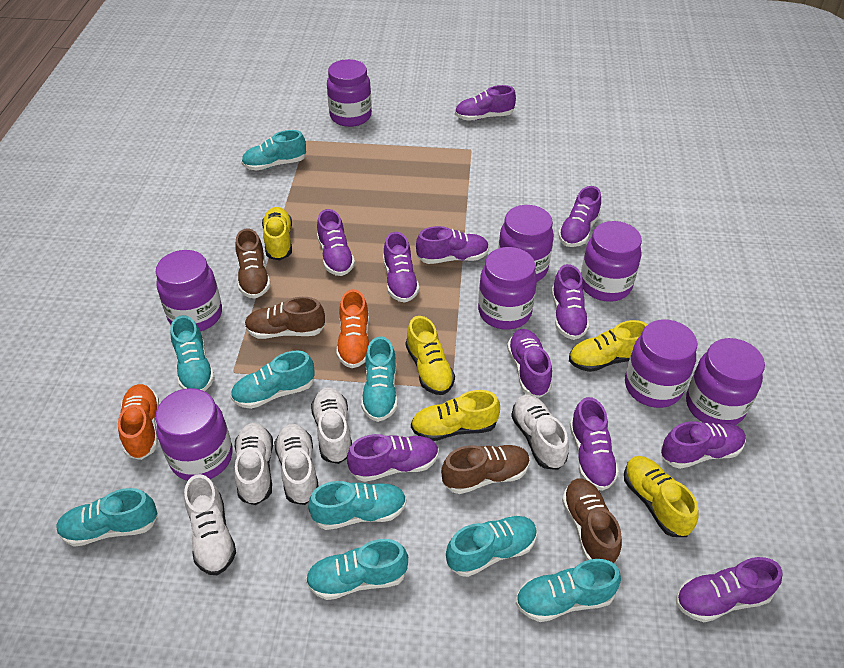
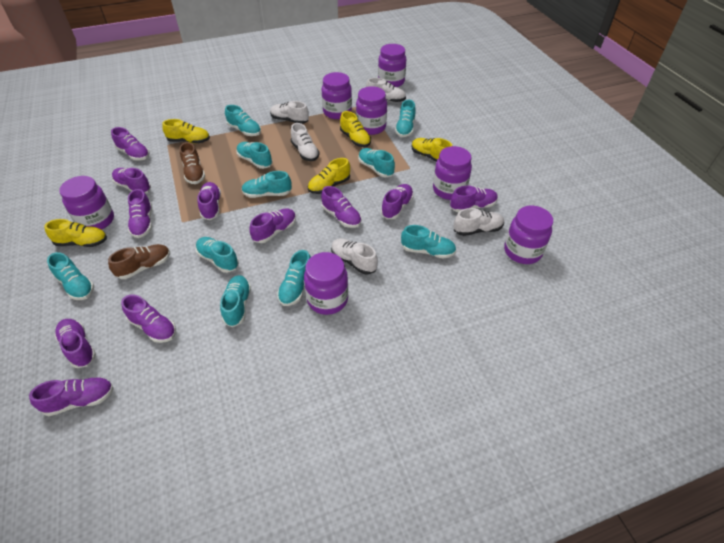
brown shoe: 4 -> 2
orange shoe: 2 -> 0
purple jar: 8 -> 7
turquoise shoe: 9 -> 10

